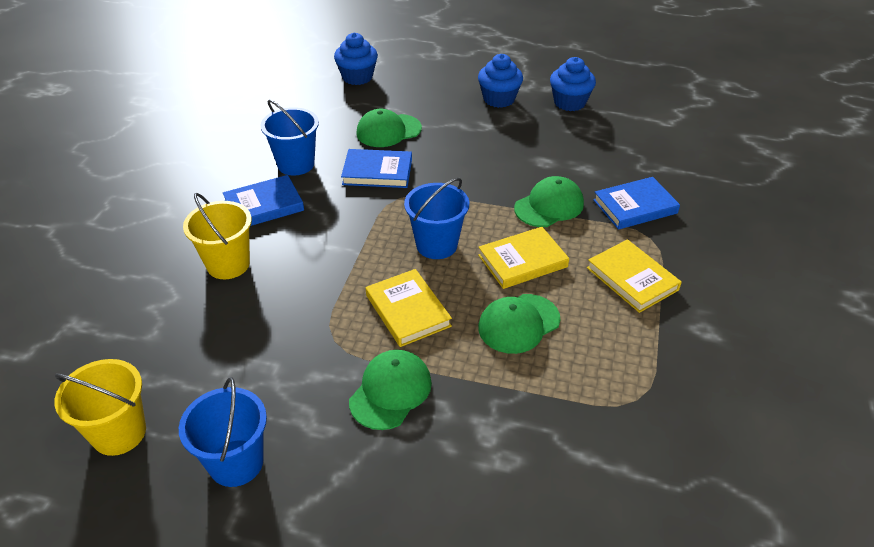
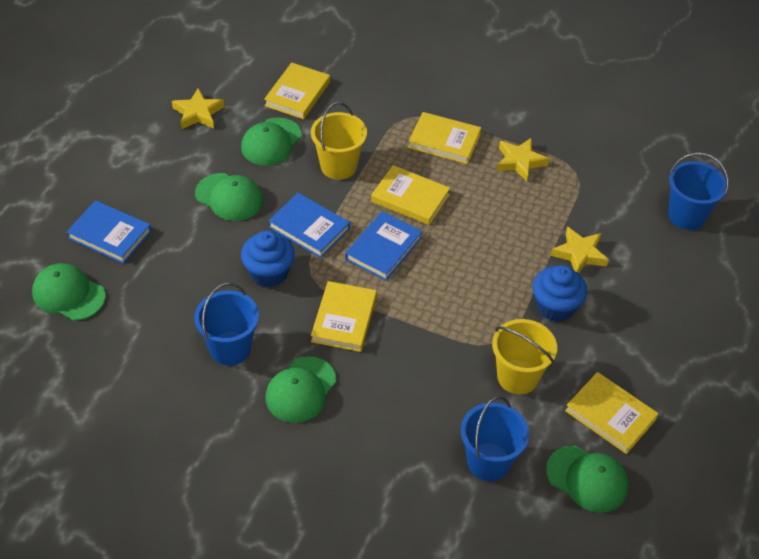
blue cupcake: 3 -> 2
green cap: 4 -> 5
yellow book: 3 -> 5
yellow star: 0 -> 3

